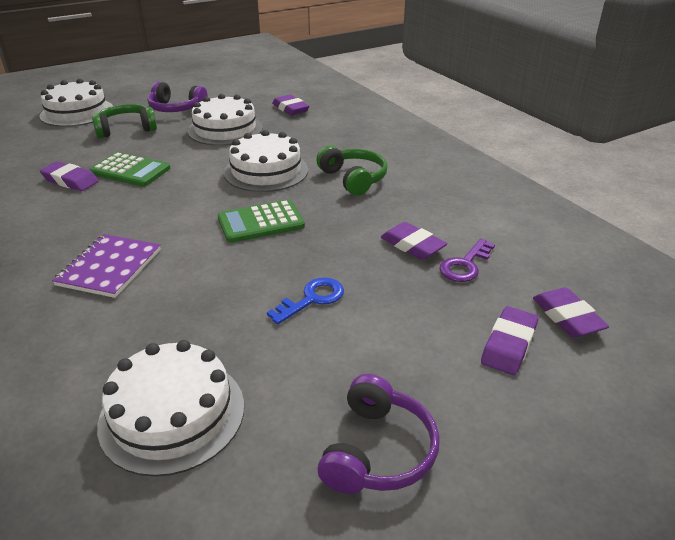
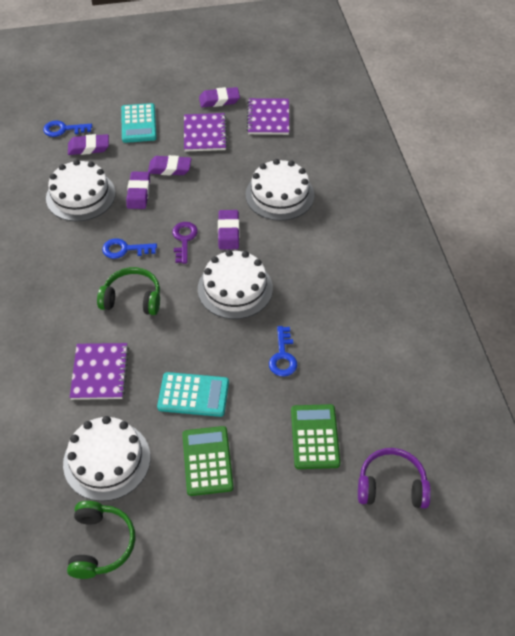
blue key: 1 -> 3
purple headphones: 2 -> 1
purple notebook: 1 -> 3
turquoise calculator: 0 -> 2

